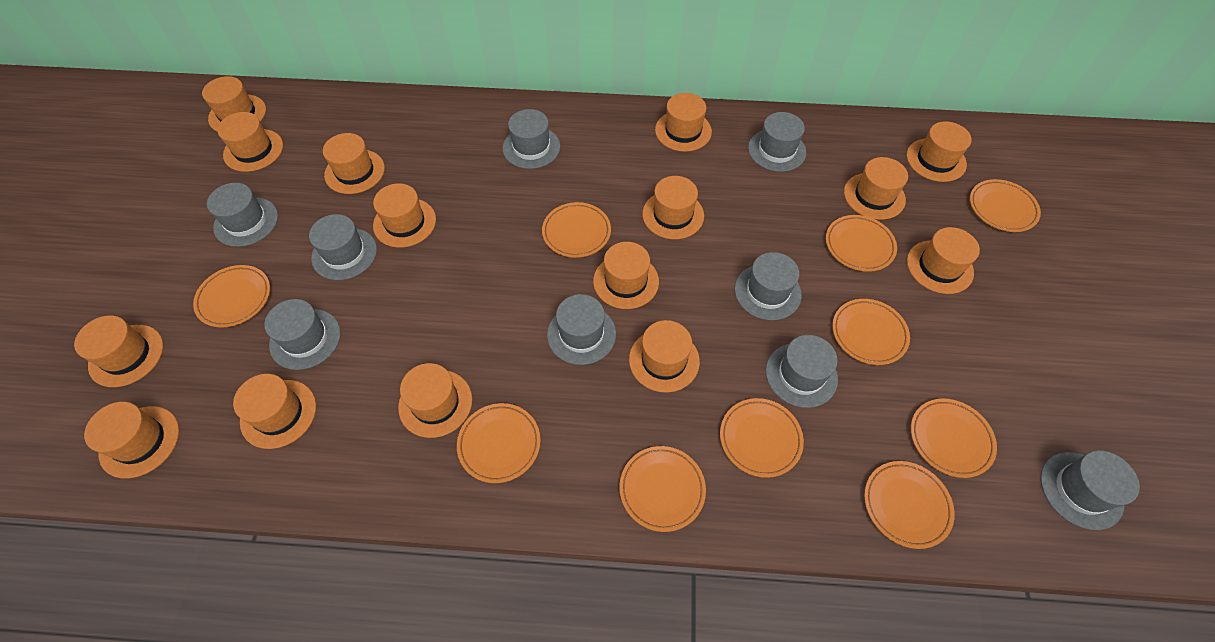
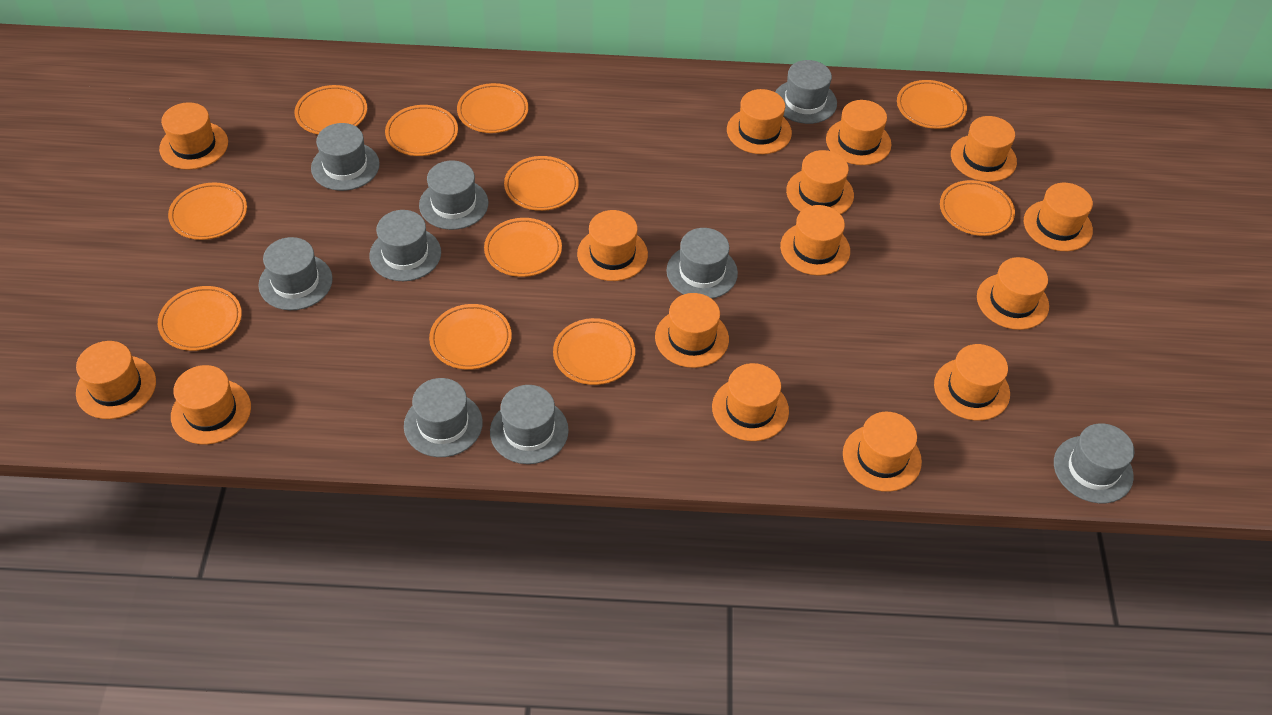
orange plate: 10 -> 11

